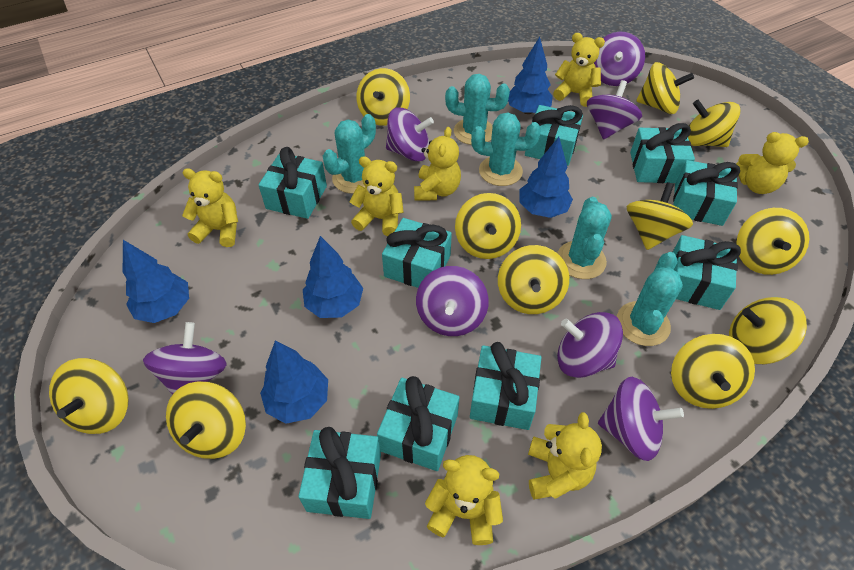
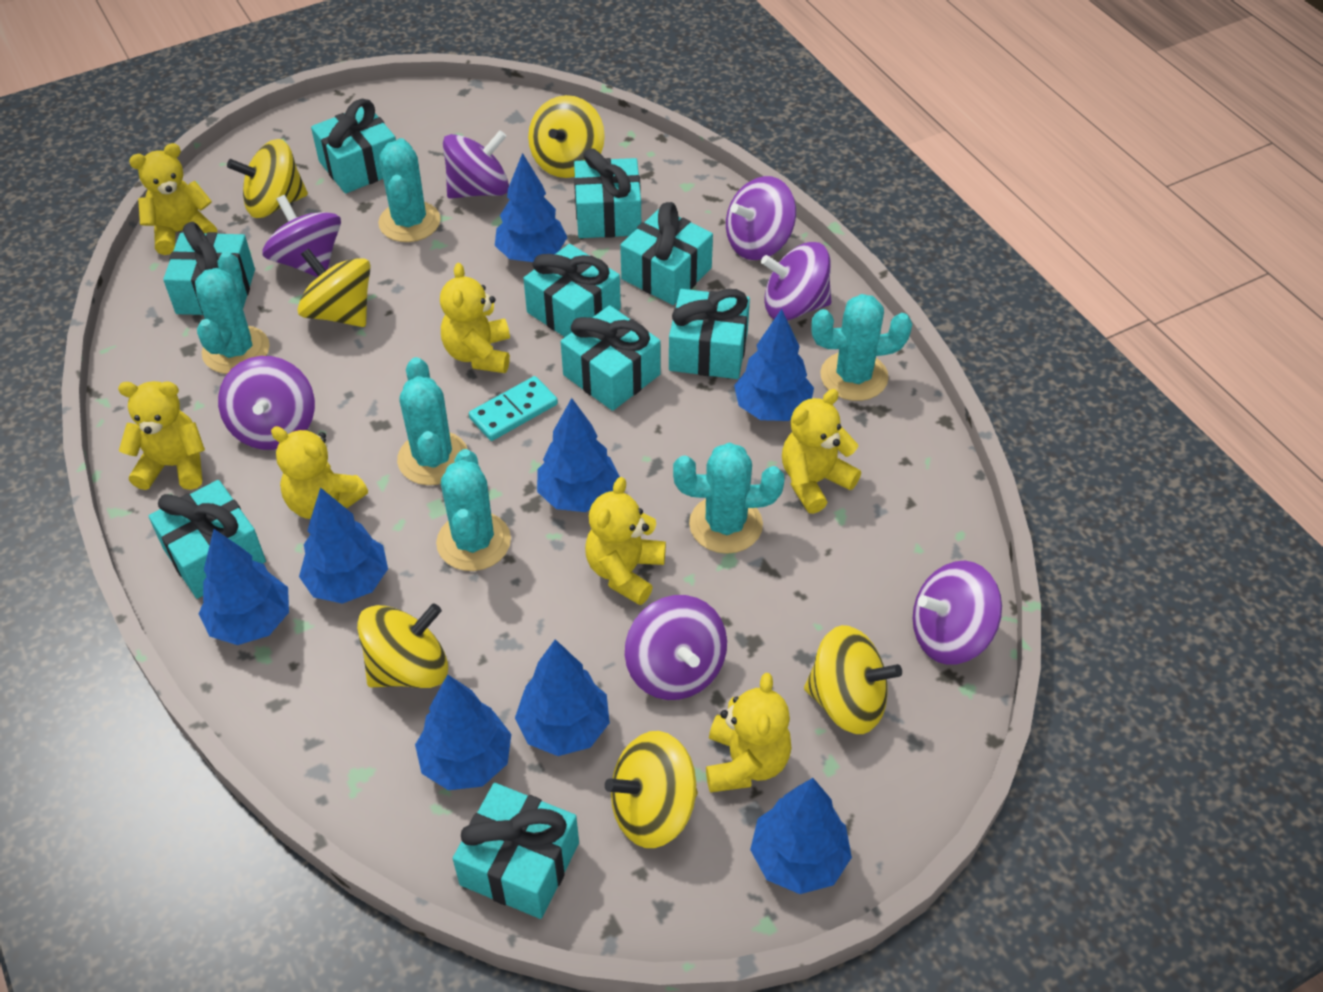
blue tree: 5 -> 8
turquoise cactus: 5 -> 6
turquoise domino: 0 -> 1
yellow spinning top: 11 -> 6

